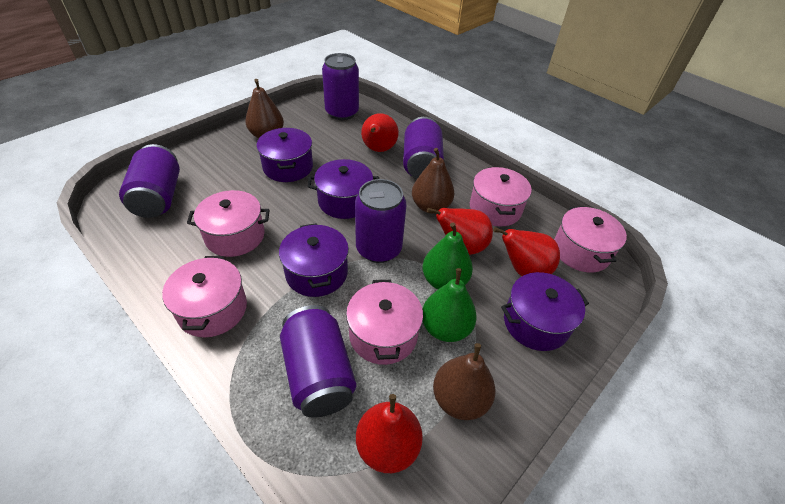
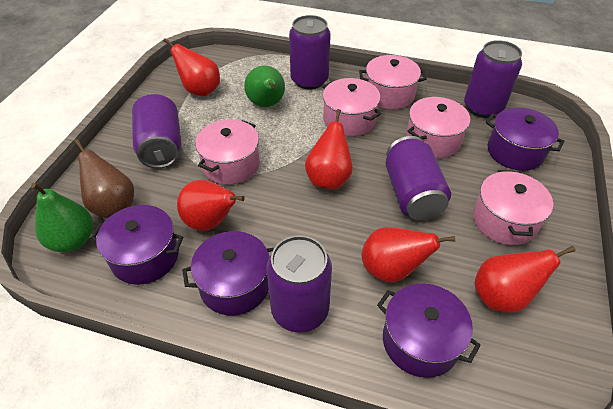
brown pear: 3 -> 1
red pear: 4 -> 5

